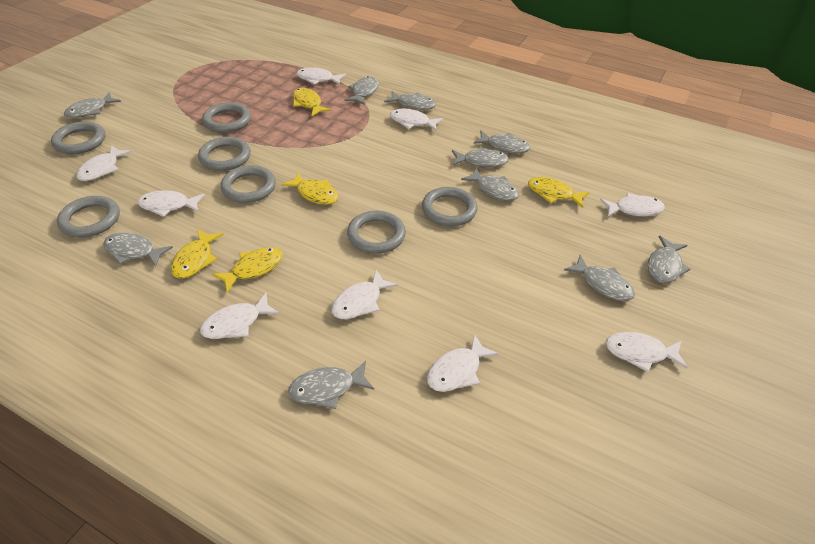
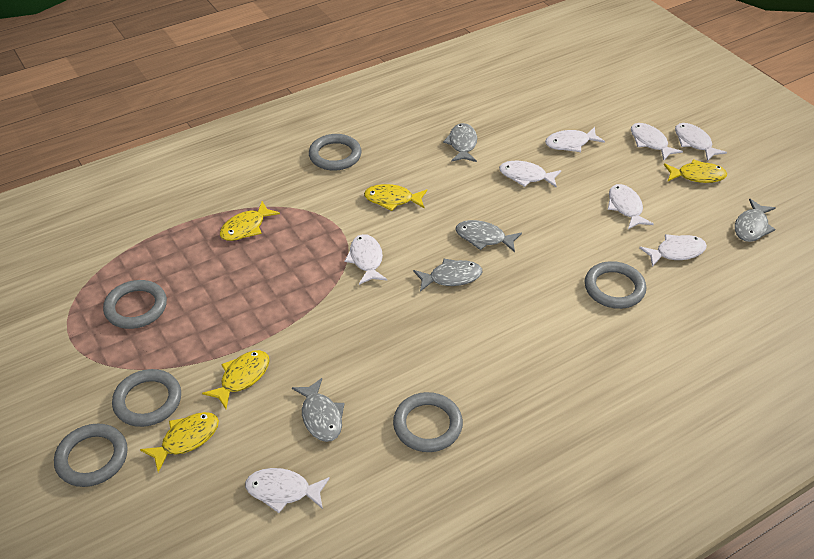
grey fish: 10 -> 5
grey ring: 7 -> 6
white fish: 9 -> 8

